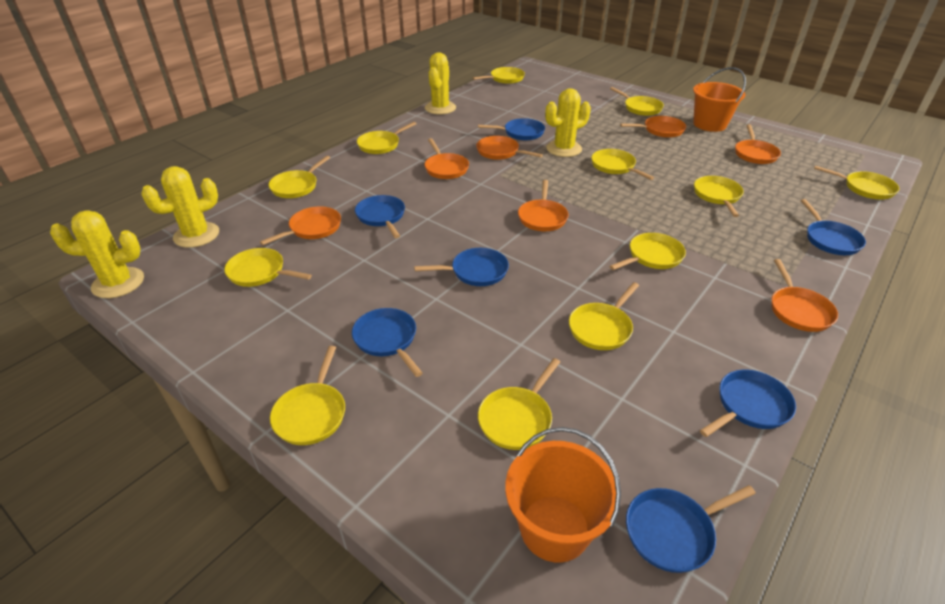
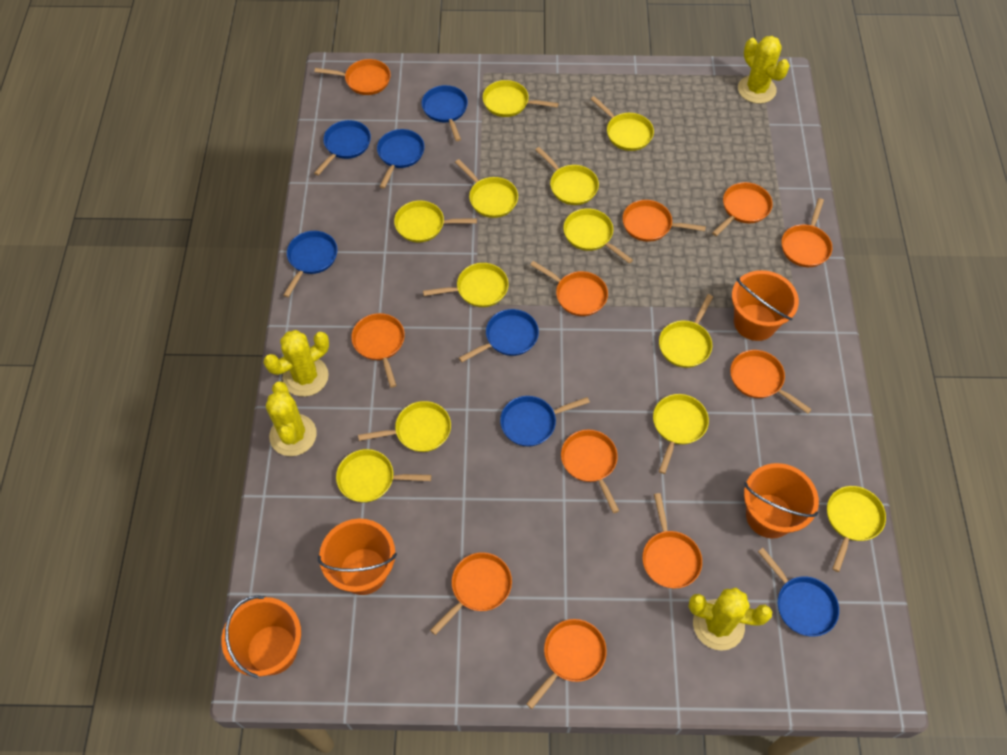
orange bucket: 2 -> 4
orange pan: 7 -> 11

